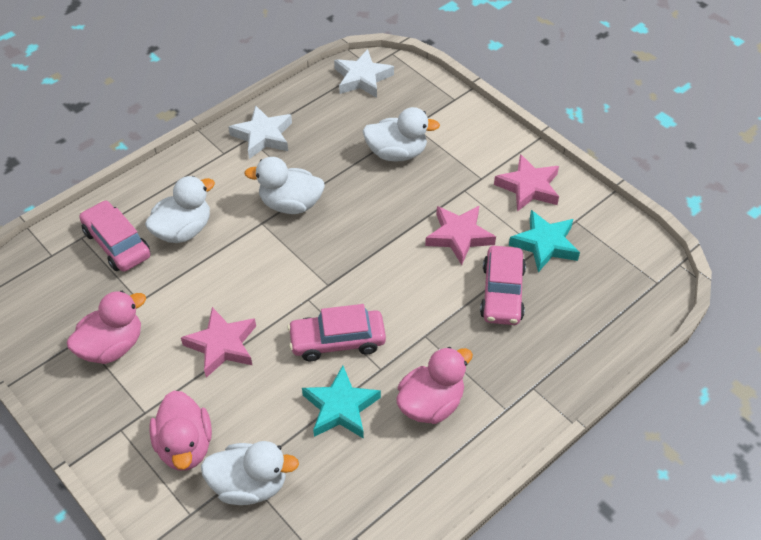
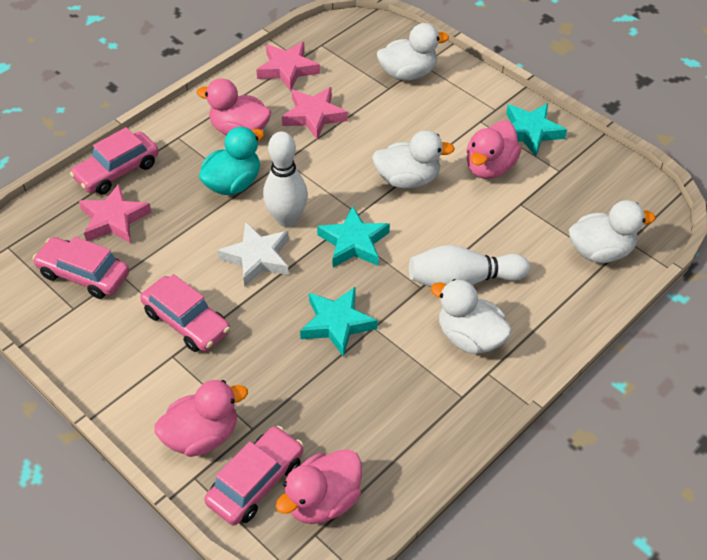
pink car: 3 -> 4
pink duck: 3 -> 4
turquoise duck: 0 -> 1
turquoise star: 2 -> 3
white bowling pin: 0 -> 2
white star: 2 -> 1

